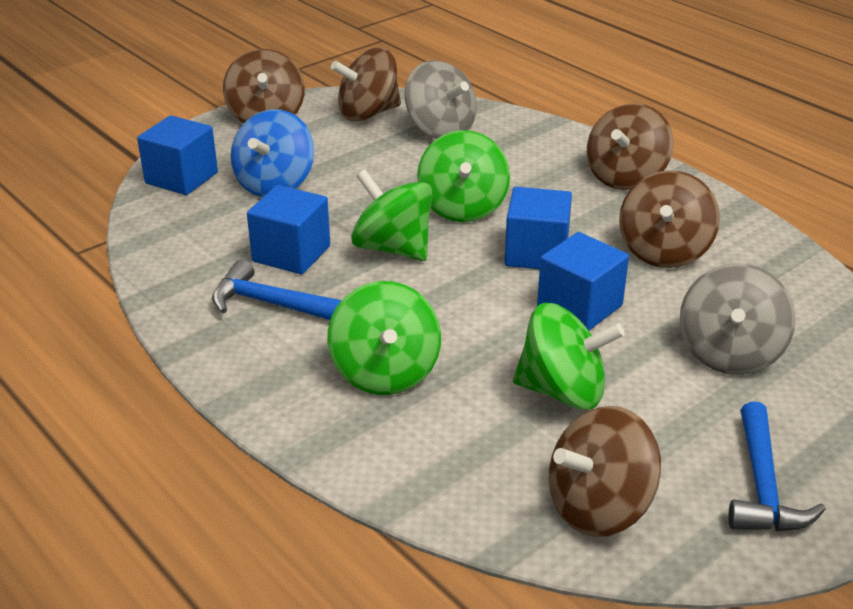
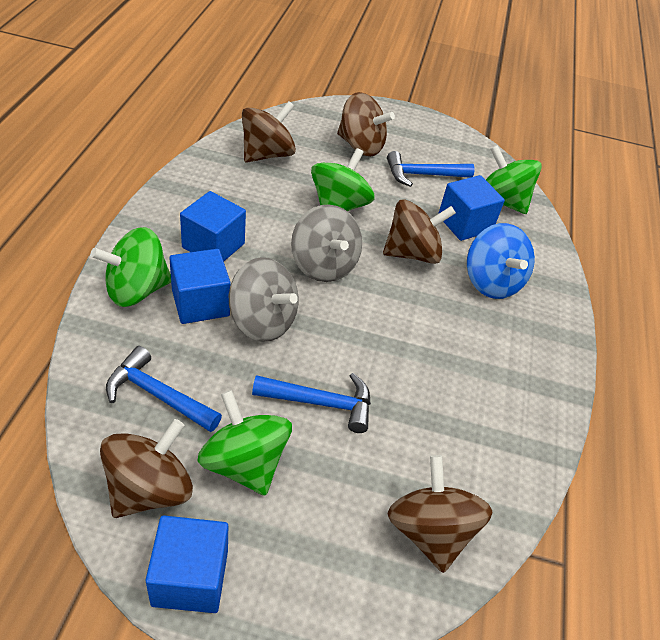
blue hammer: 2 -> 3

